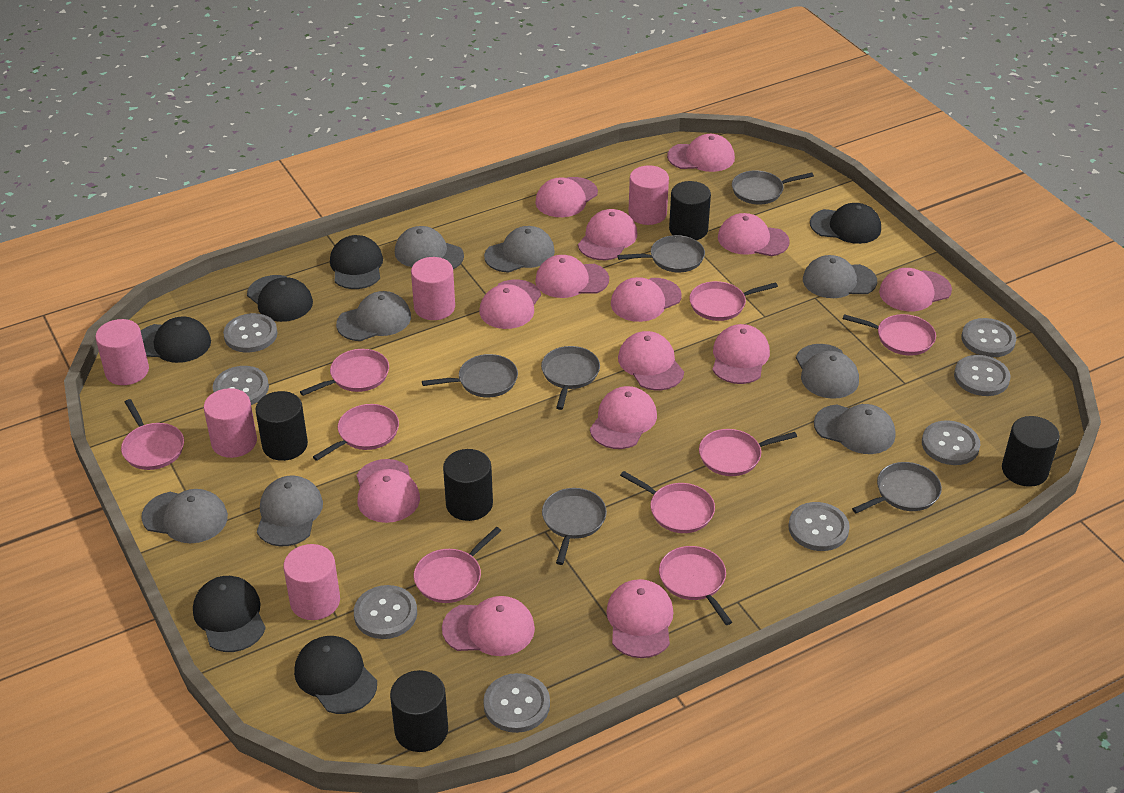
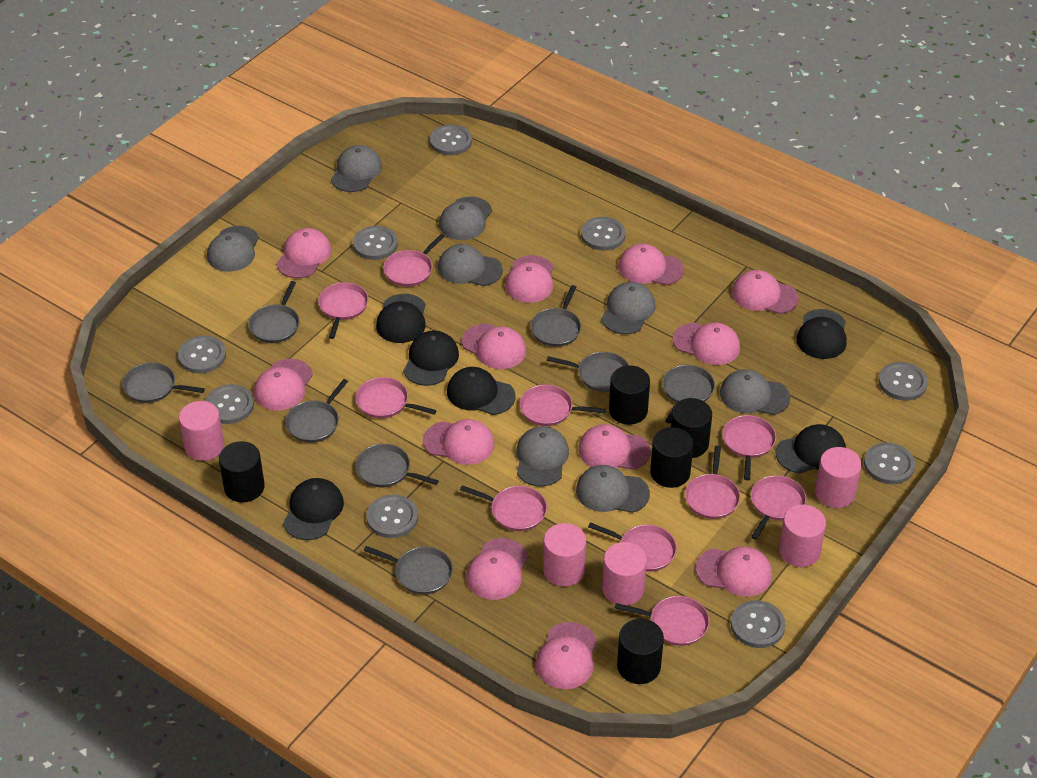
grey button: 8 -> 9
grey pan: 6 -> 8
pink cap: 14 -> 12
pink pan: 9 -> 10

